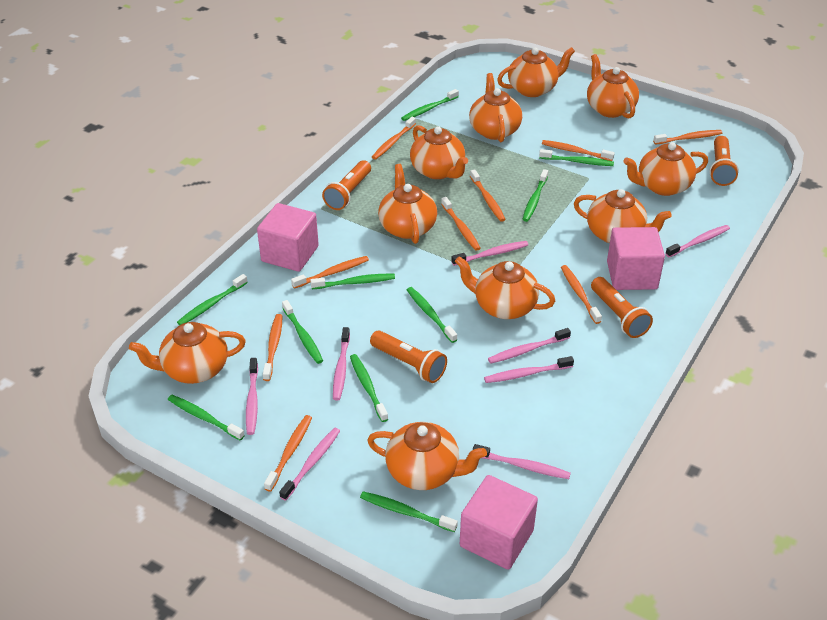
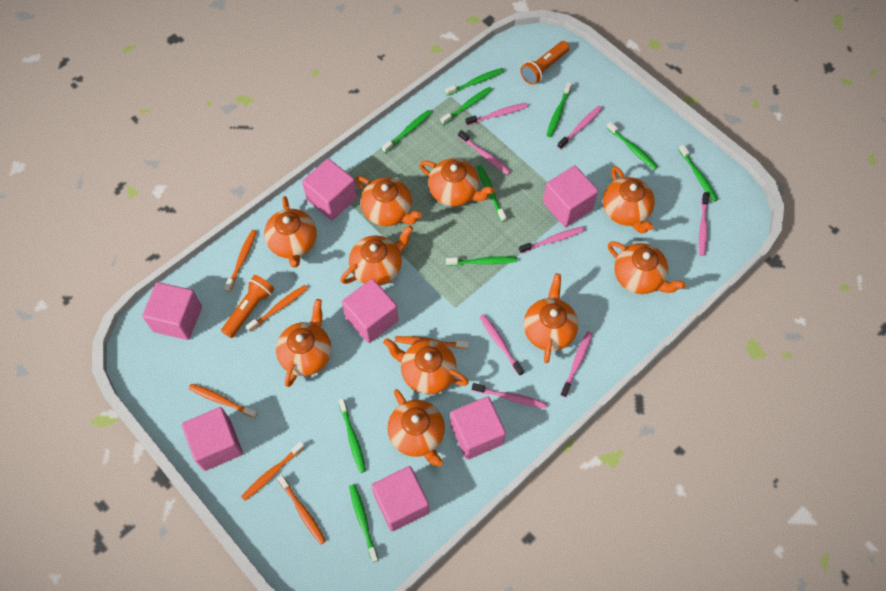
orange flashlight: 4 -> 2
orange toothbrush: 9 -> 6
pink cube: 3 -> 7

